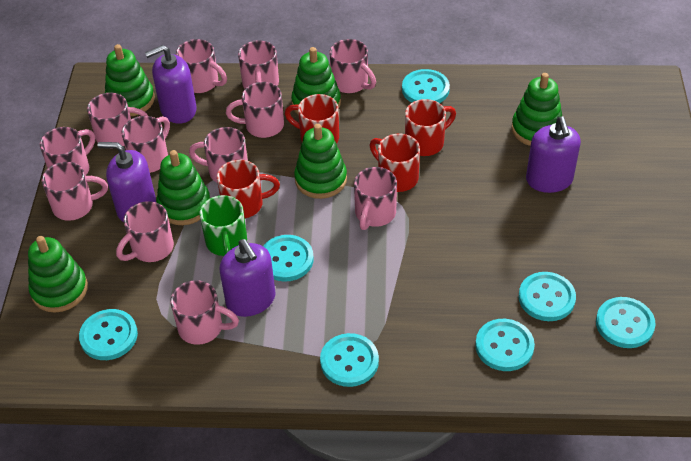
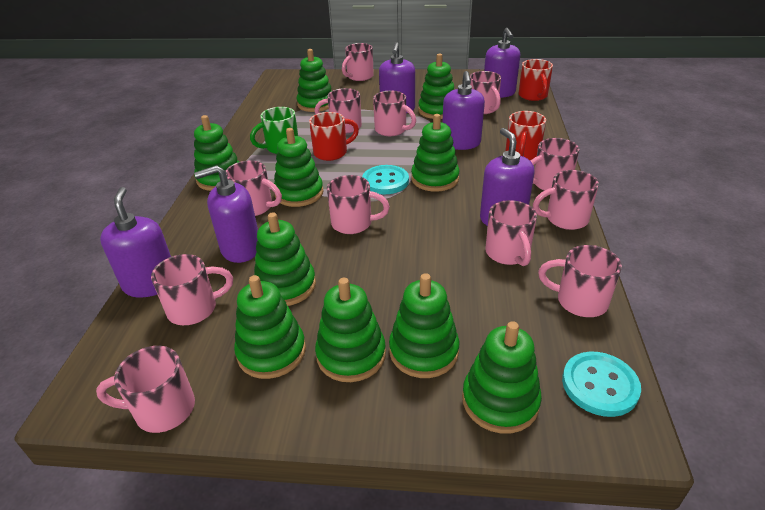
green stacking toy: 6 -> 10
purple soap dispenser: 4 -> 6
red mug: 4 -> 3
turquoise button: 7 -> 2

